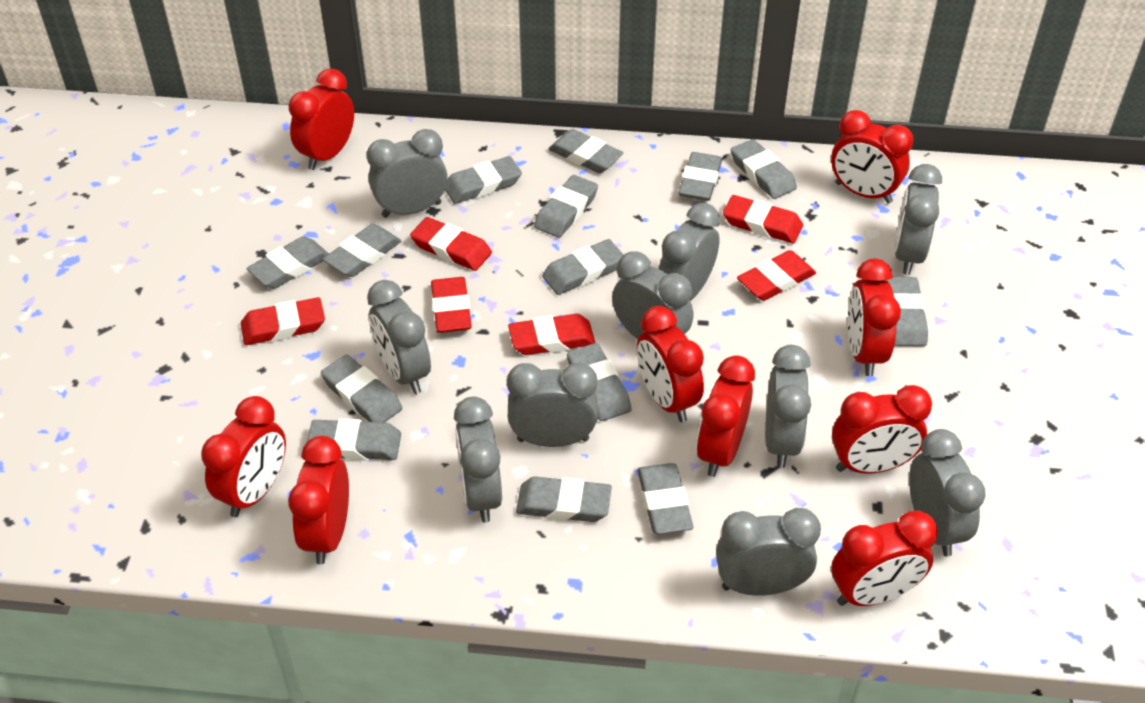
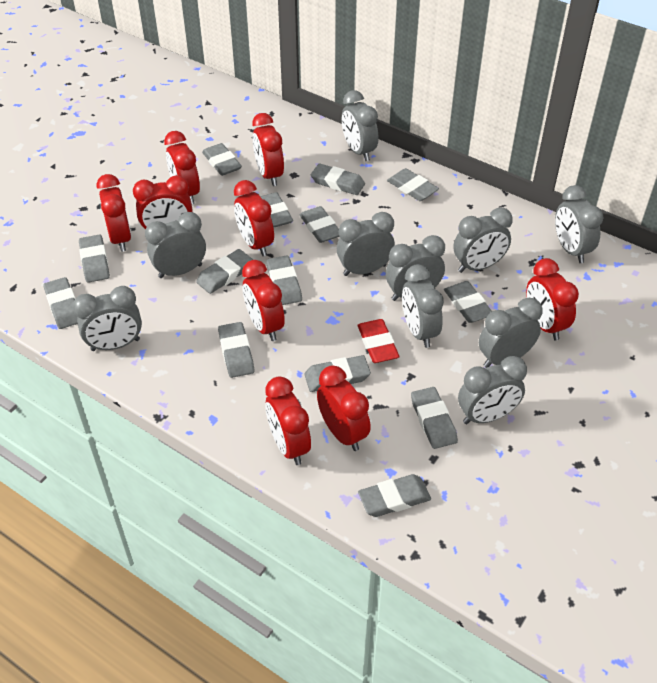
red eraser: 6 -> 1

